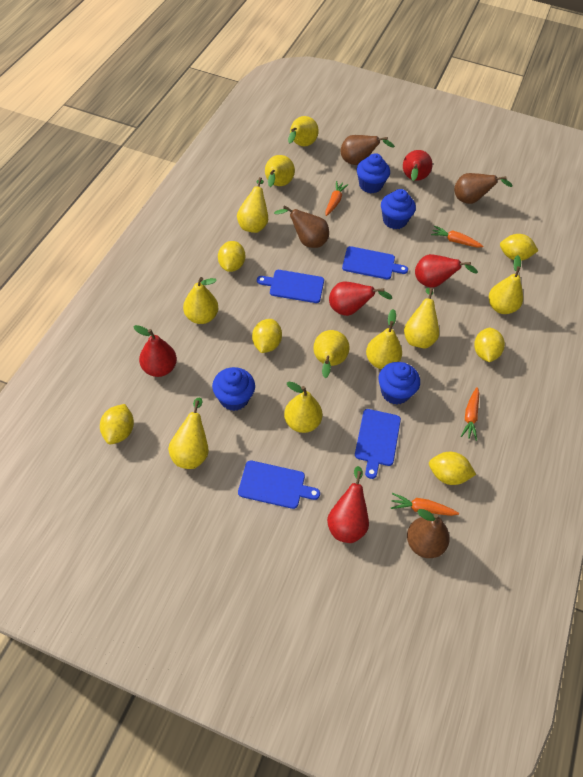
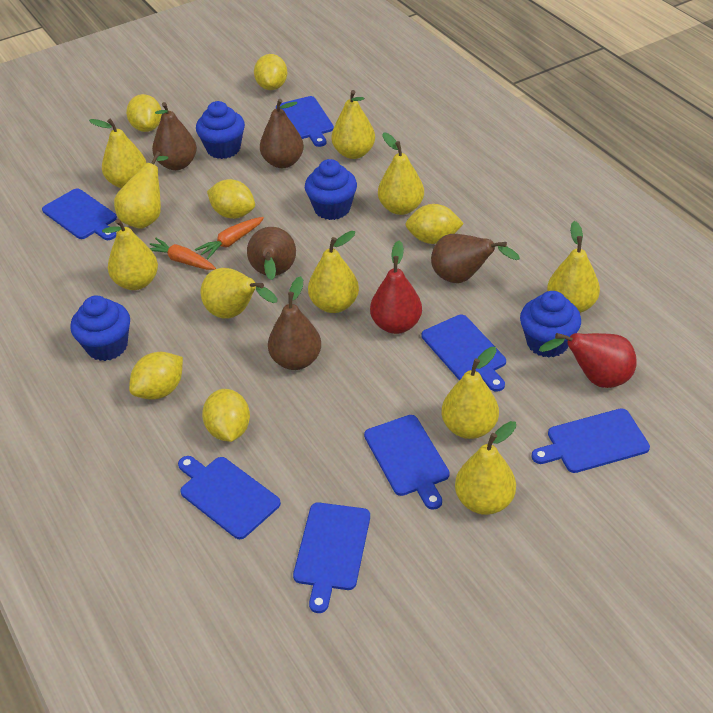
blue cutting board: 4 -> 7
brown pear: 4 -> 5
orange carrot: 4 -> 2
red pear: 5 -> 2

